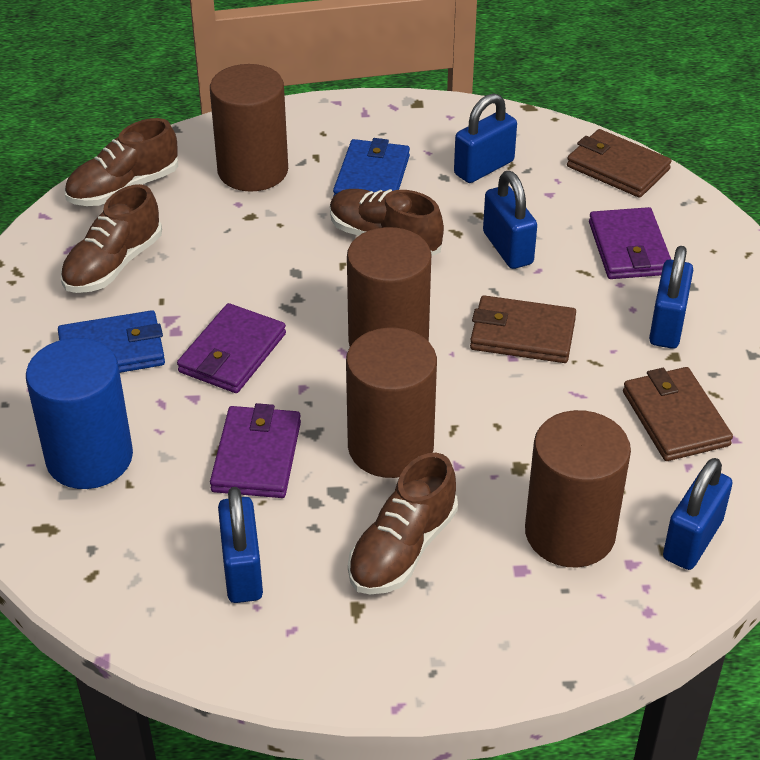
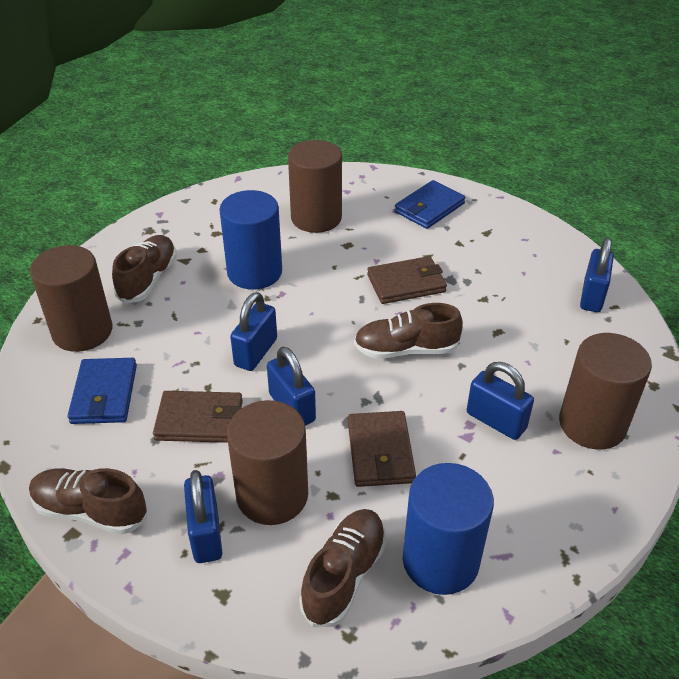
blue cylinder: 1 -> 2
purple wallet: 3 -> 0

